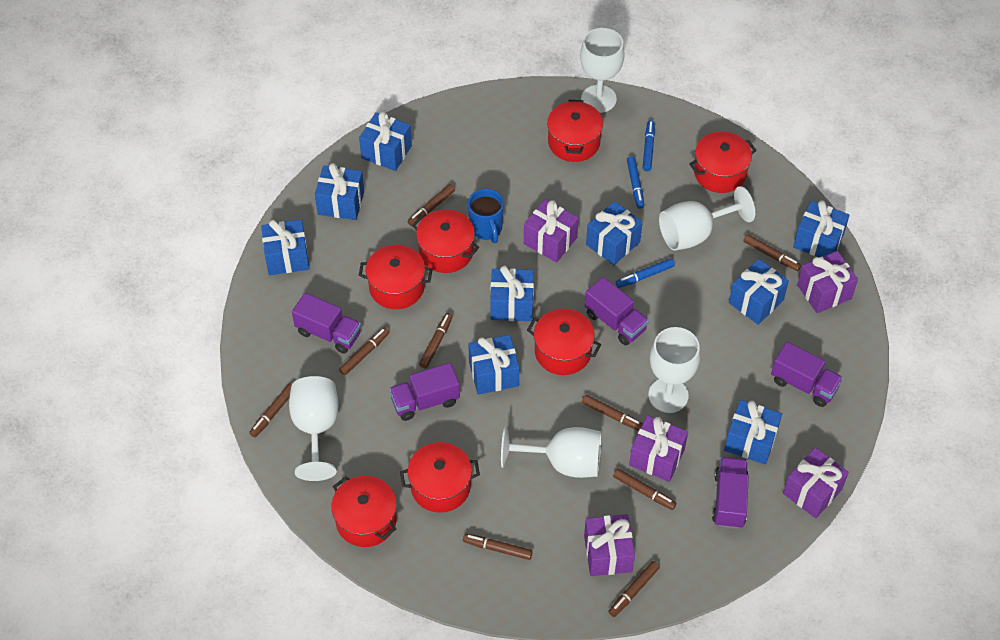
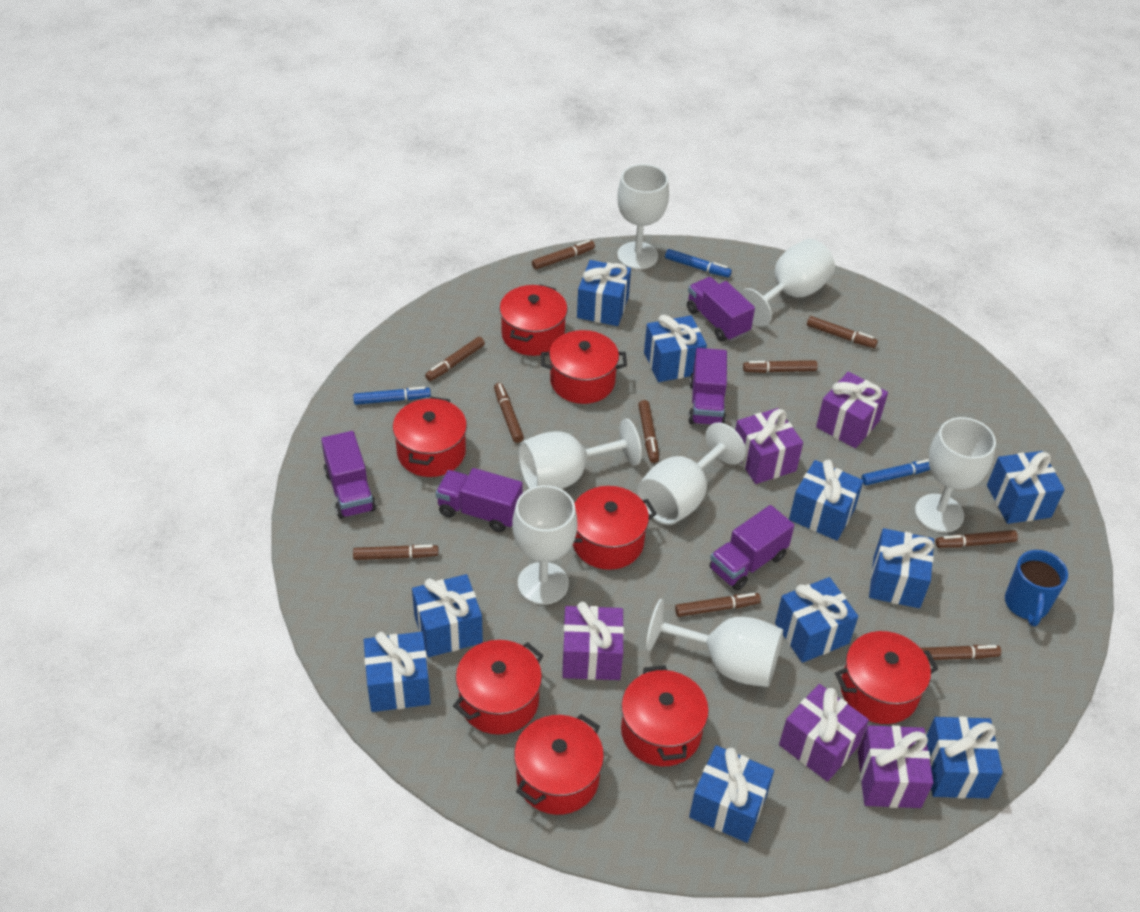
blue gift: 9 -> 10
brown marker: 9 -> 10
red pot: 7 -> 8
white goblet: 5 -> 7

